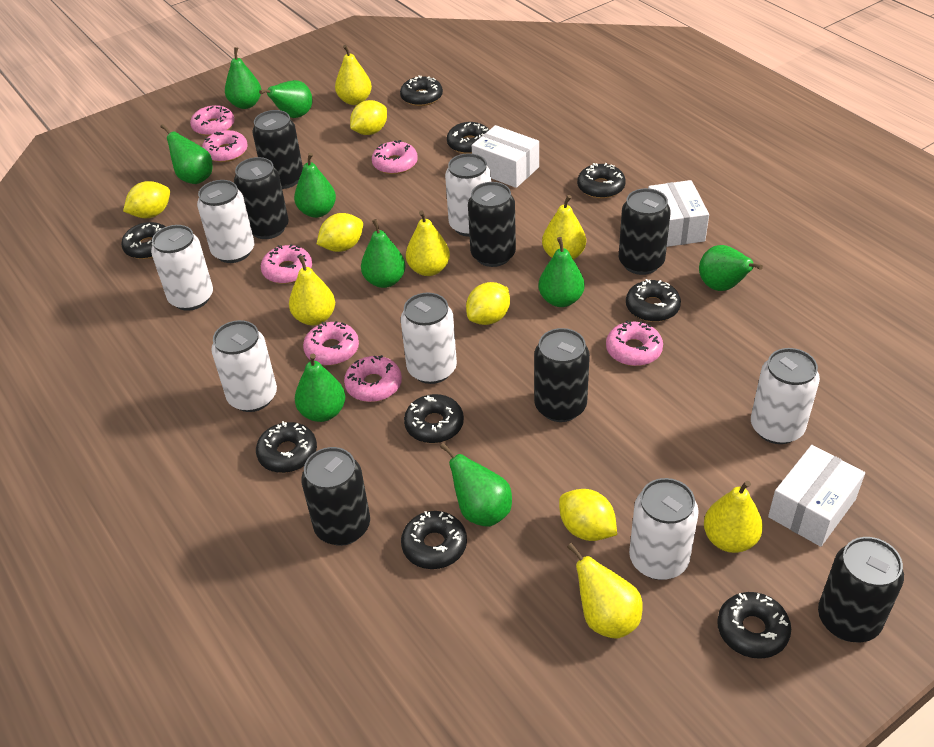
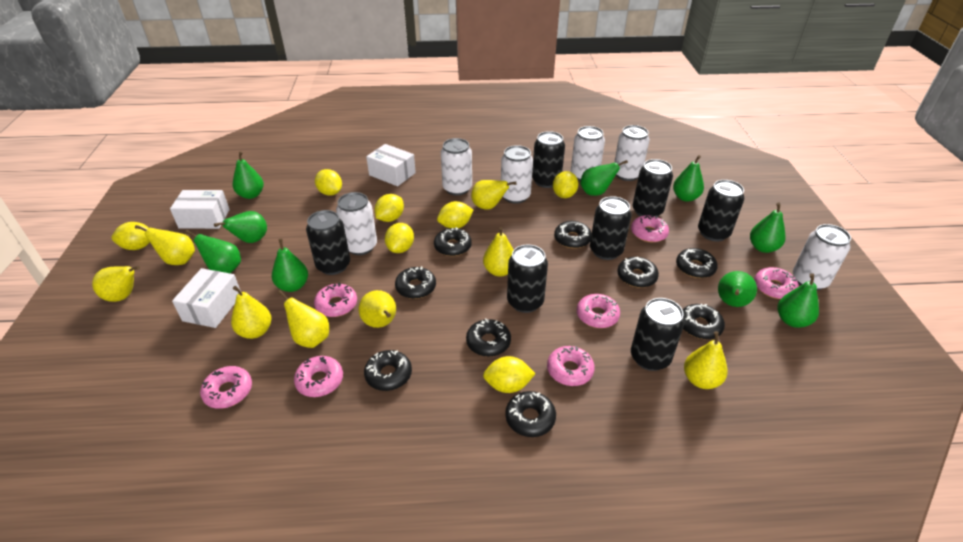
white can: 7 -> 6
yellow lemon: 5 -> 7
yellow pear: 6 -> 8

